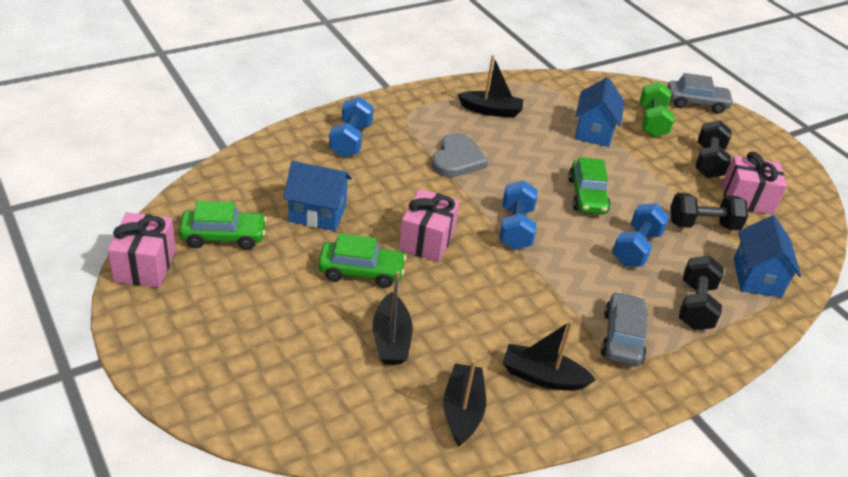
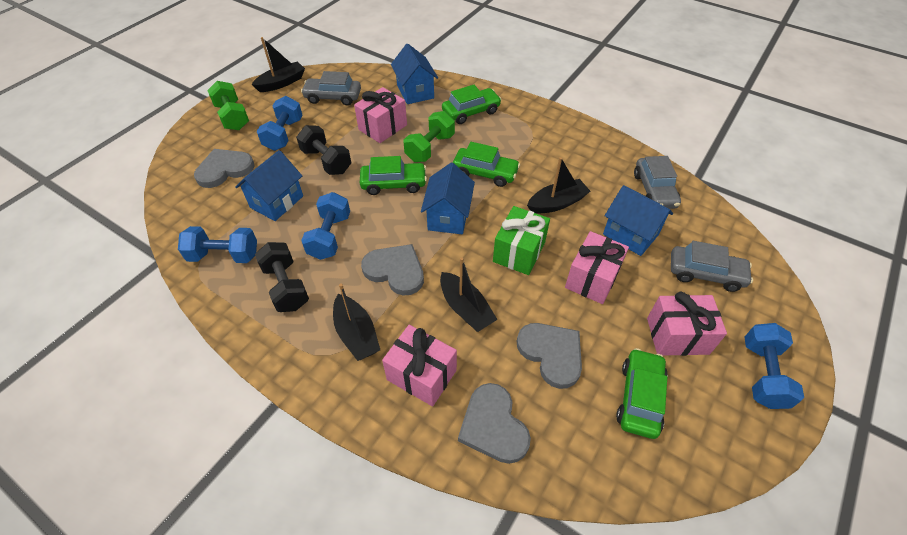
black dumbbell: 3 -> 2
blue dumbbell: 3 -> 4
blue house: 3 -> 4
green car: 3 -> 4
green dumbbell: 1 -> 2
green gift: 0 -> 1
grey car: 2 -> 3
grey heart: 1 -> 4
pink gift: 3 -> 4

